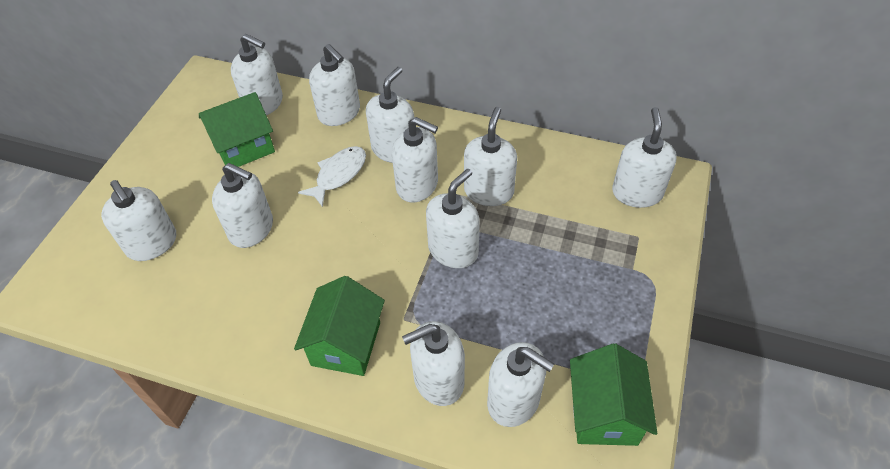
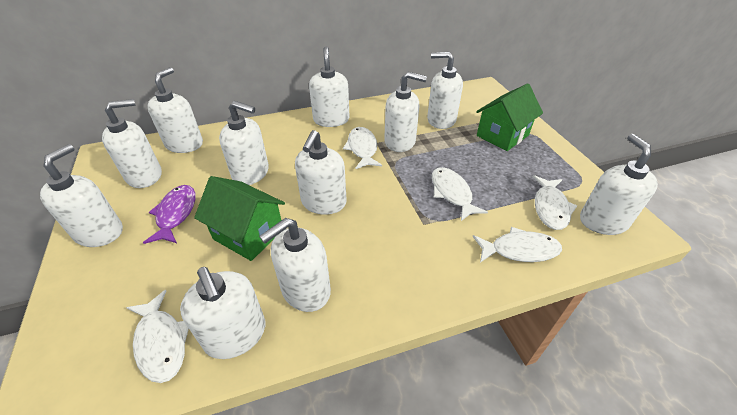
green house: 3 -> 2
purple fish: 0 -> 1
white fish: 1 -> 5

